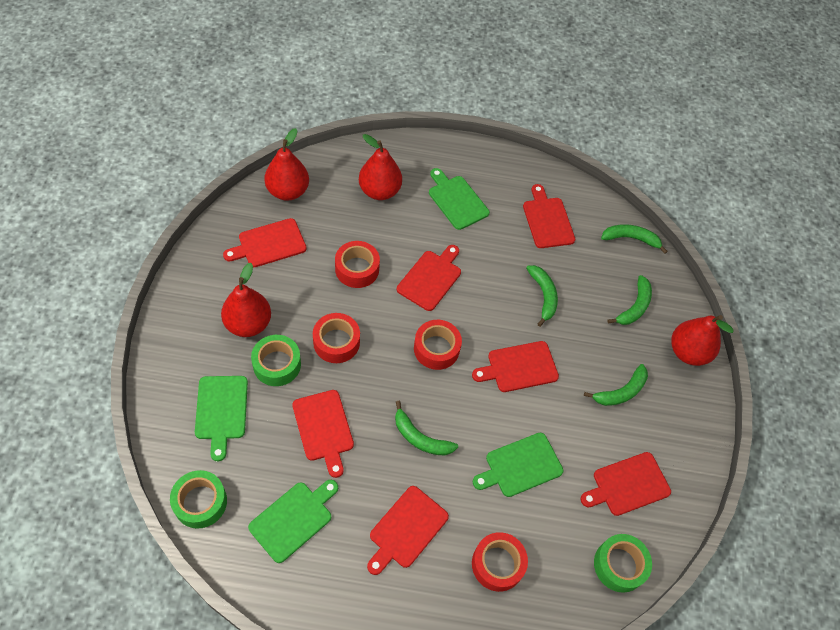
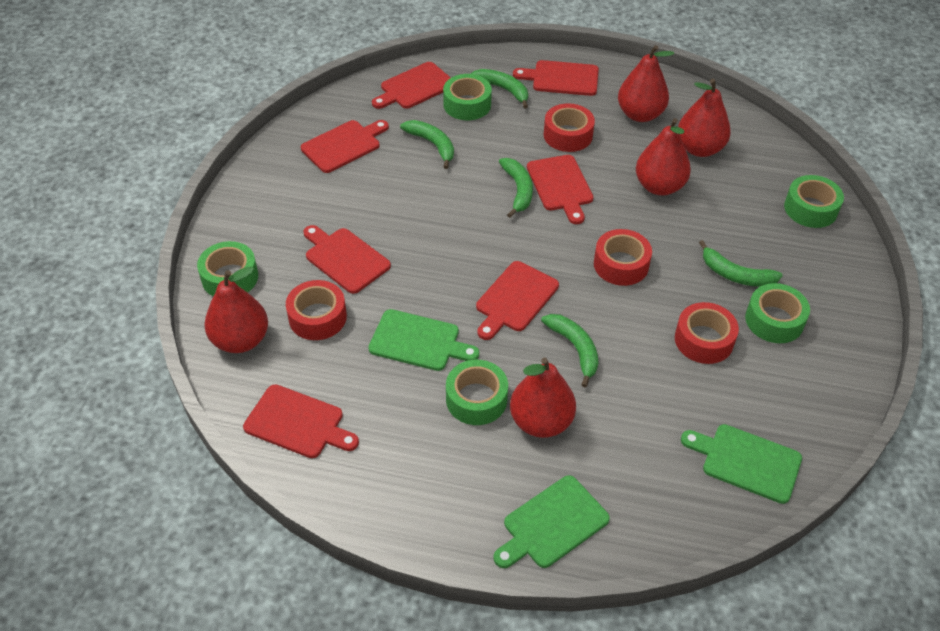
green cutting board: 4 -> 3
green tape: 3 -> 5
red pear: 4 -> 5

